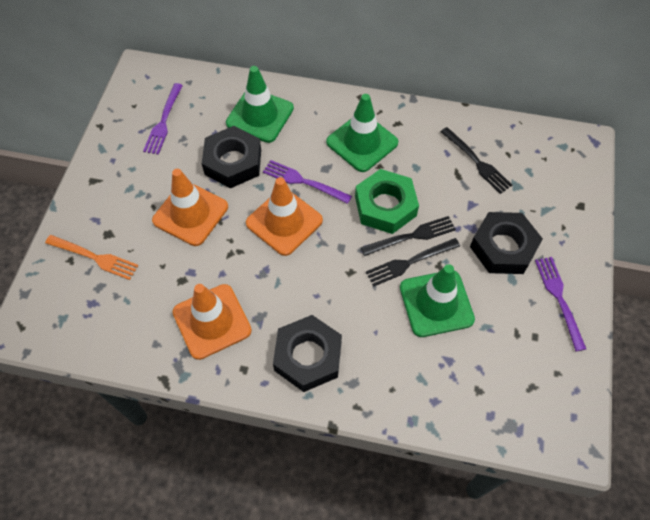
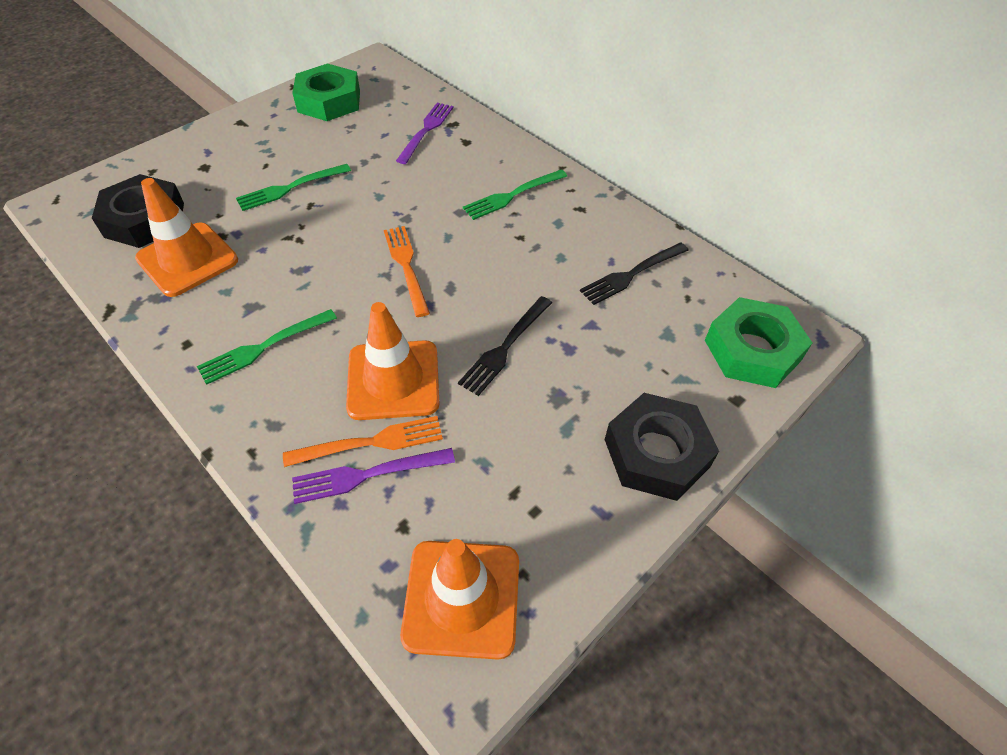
black fork: 3 -> 2
black nut: 3 -> 2
green fork: 0 -> 3
green nut: 1 -> 2
green traffic cone: 3 -> 0
orange fork: 1 -> 2
purple fork: 3 -> 2

